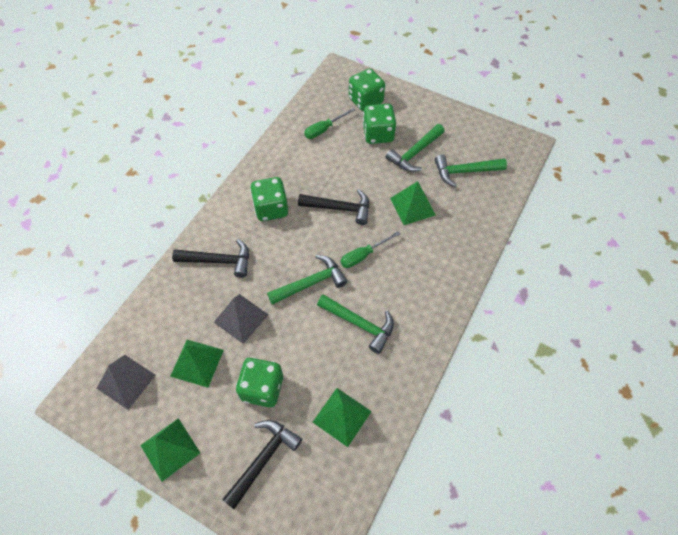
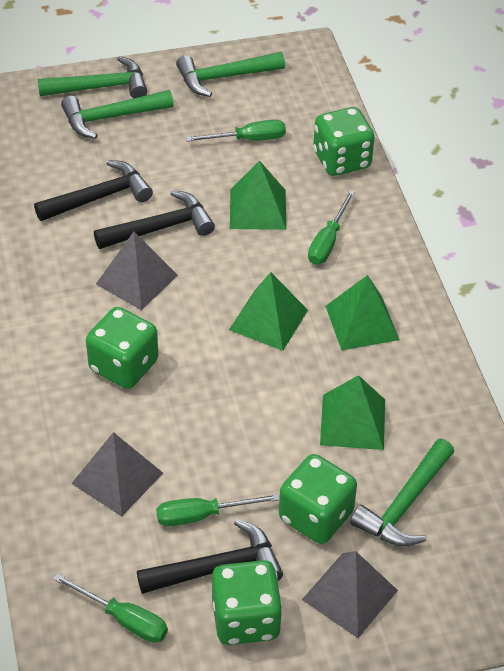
green screwdriver: 2 -> 4
grey pyramid: 2 -> 3

